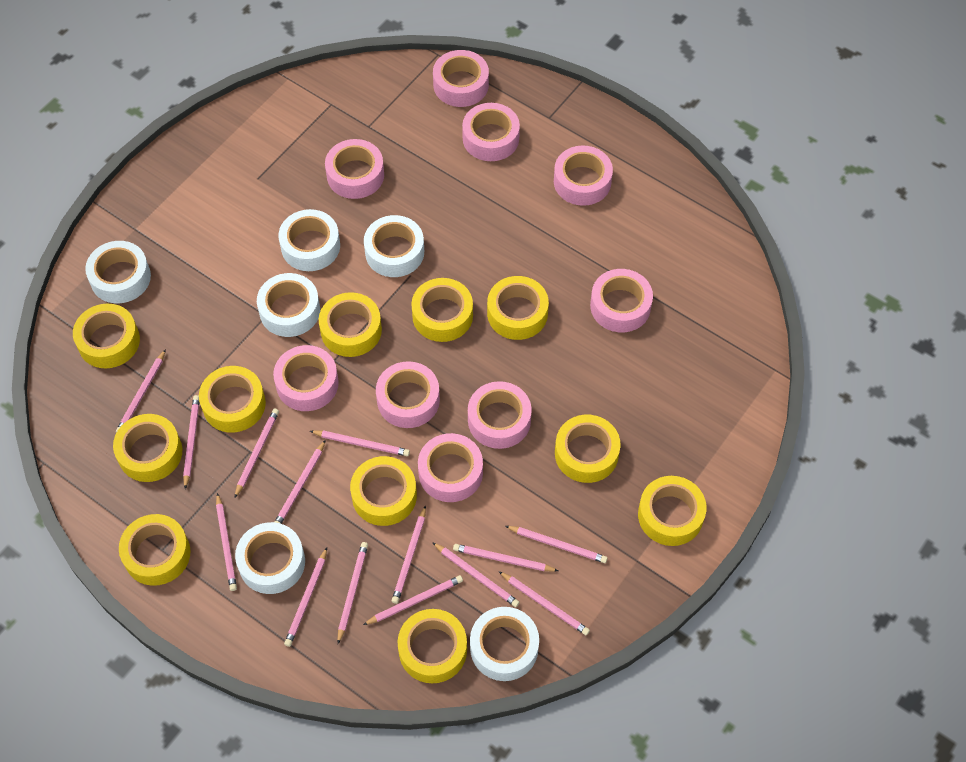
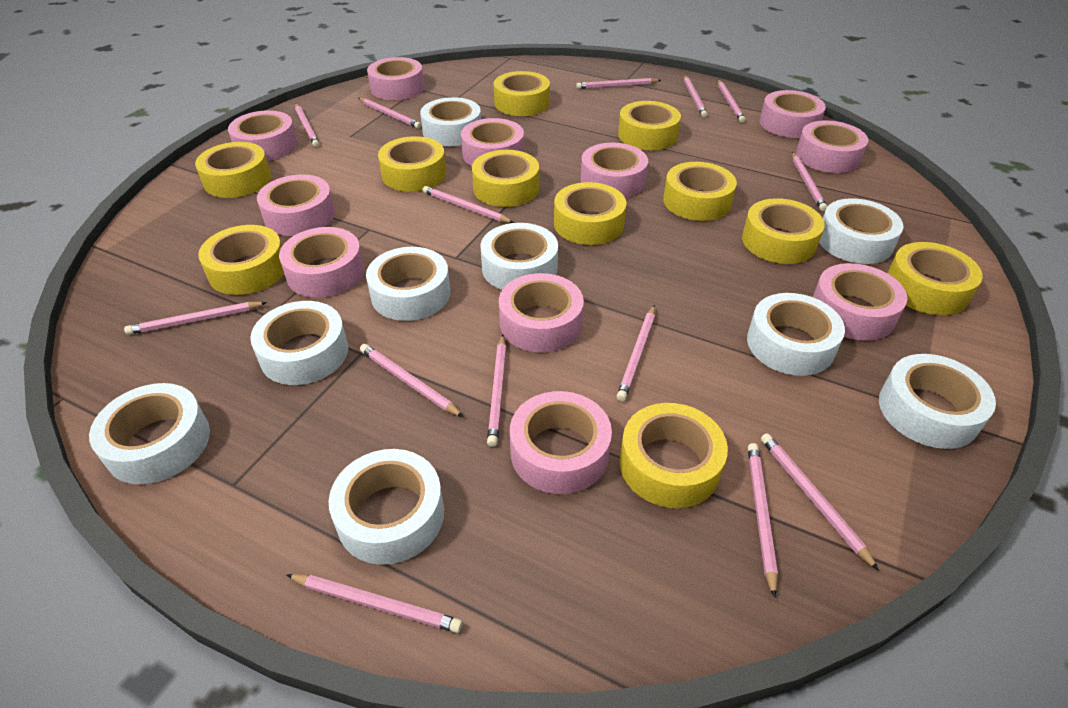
pink tape: 9 -> 11
white tape: 6 -> 9

